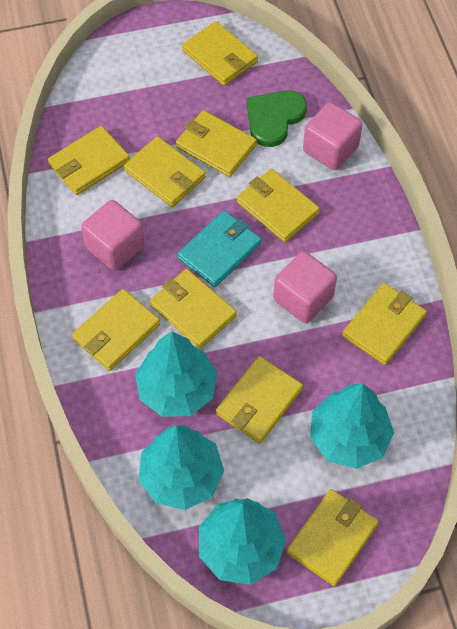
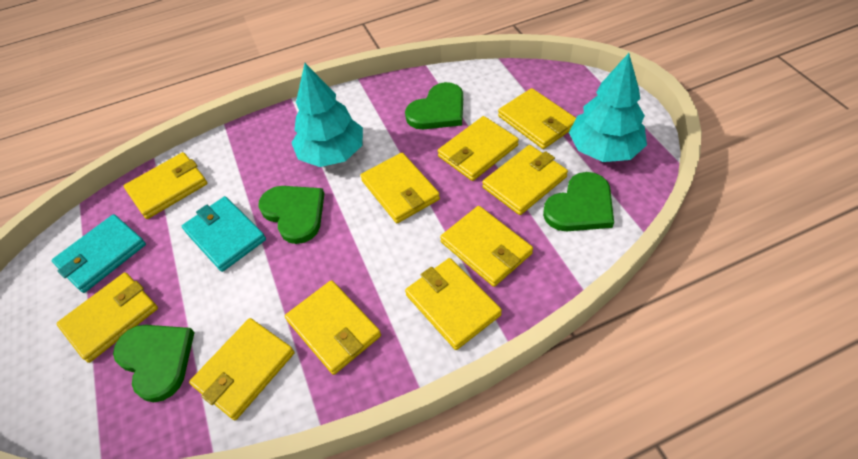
green heart: 1 -> 4
pink cube: 3 -> 0
turquoise tree: 4 -> 2
turquoise wallet: 1 -> 2

